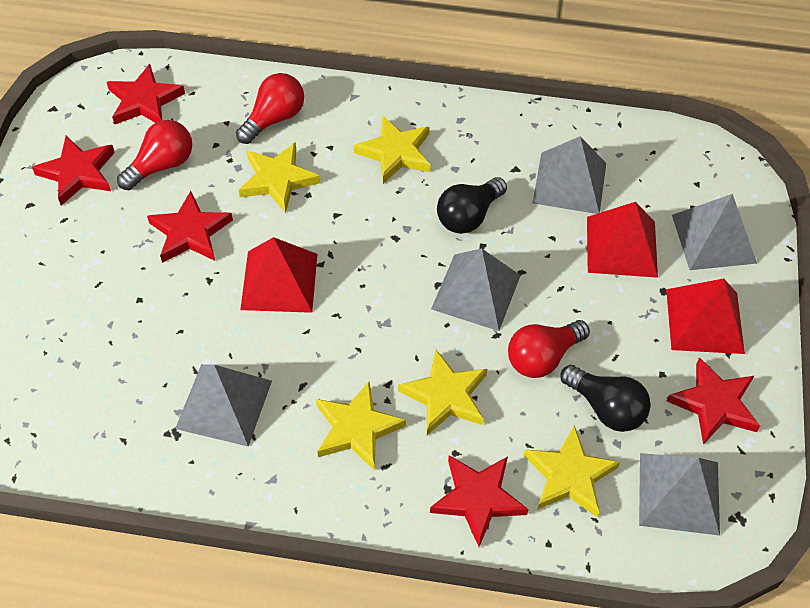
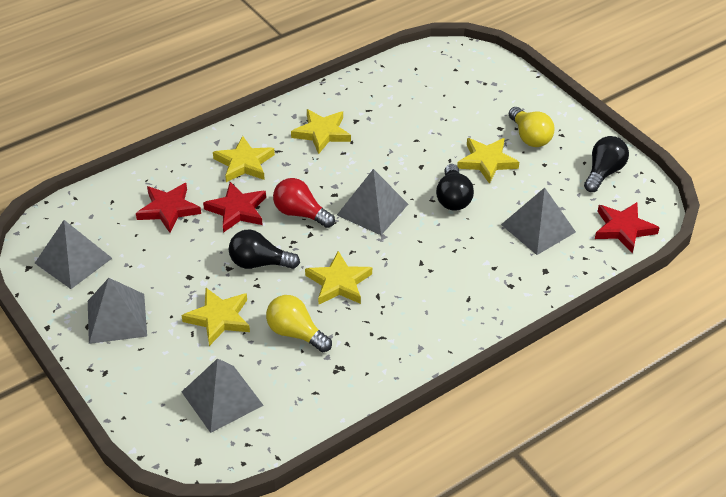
black light bulb: 2 -> 3
red light bulb: 3 -> 1
red pyramid: 3 -> 0
red star: 5 -> 3
yellow light bulb: 0 -> 2

